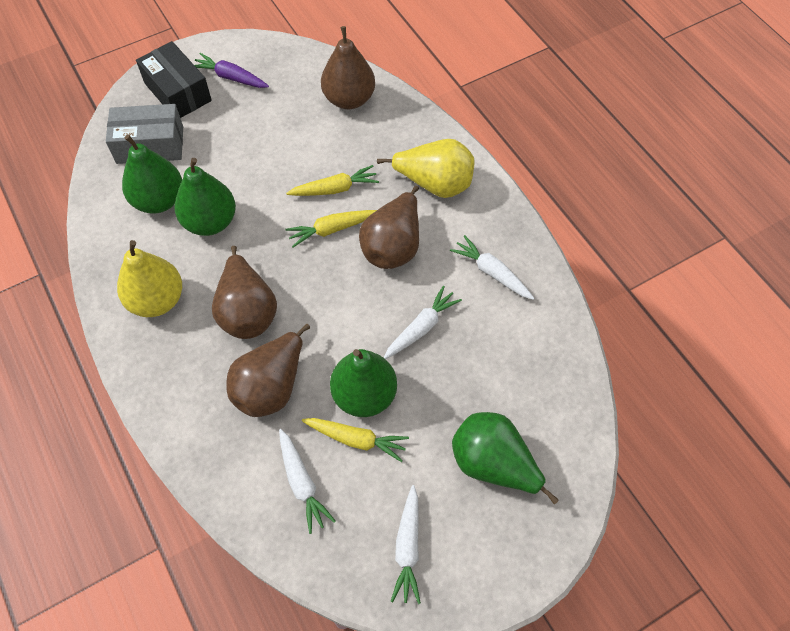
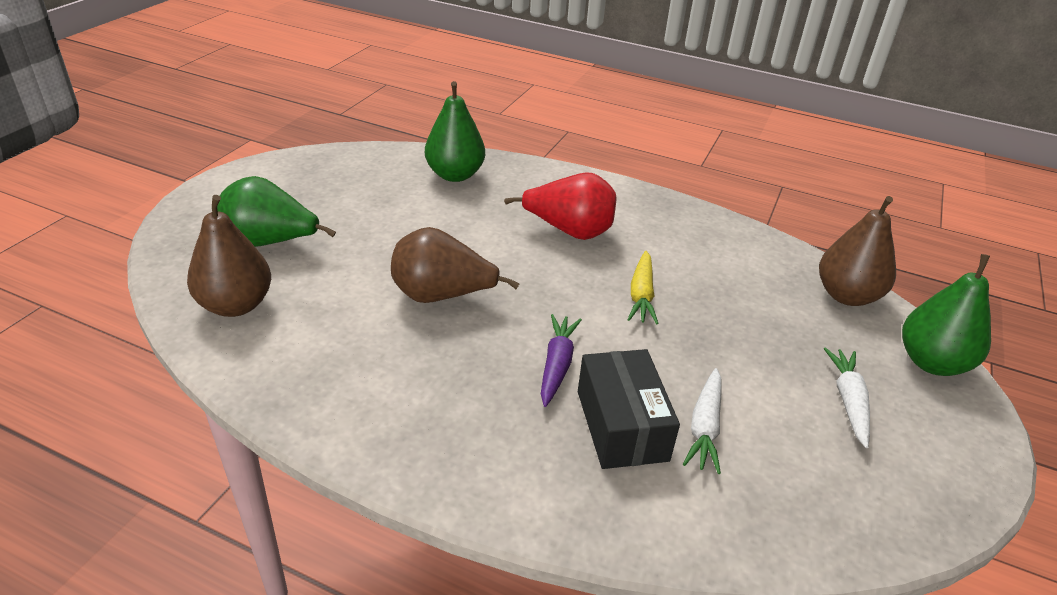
brown pear: 4 -> 3
green pear: 4 -> 3
grey box: 1 -> 0
red pear: 0 -> 1
white carrot: 4 -> 2
yellow carrot: 3 -> 1
yellow pear: 2 -> 0

